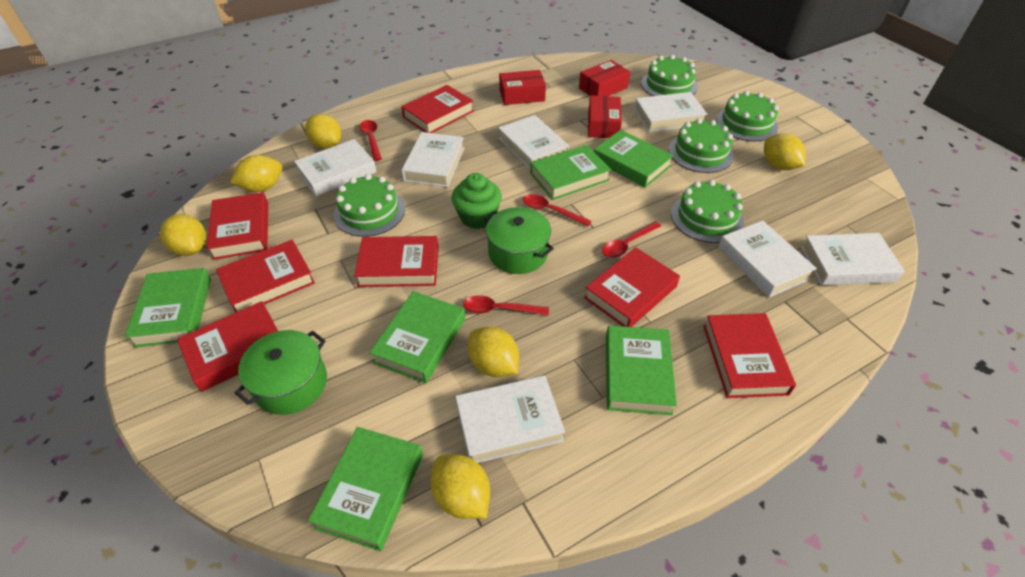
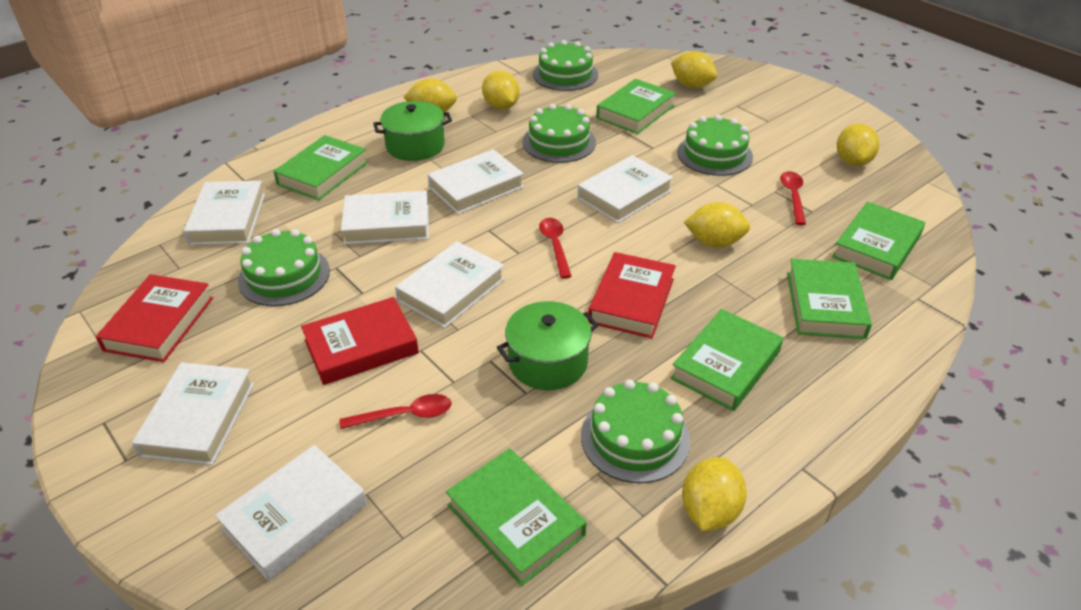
green cupcake: 1 -> 0
red book: 7 -> 3
red box: 3 -> 0
red spoon: 4 -> 3

